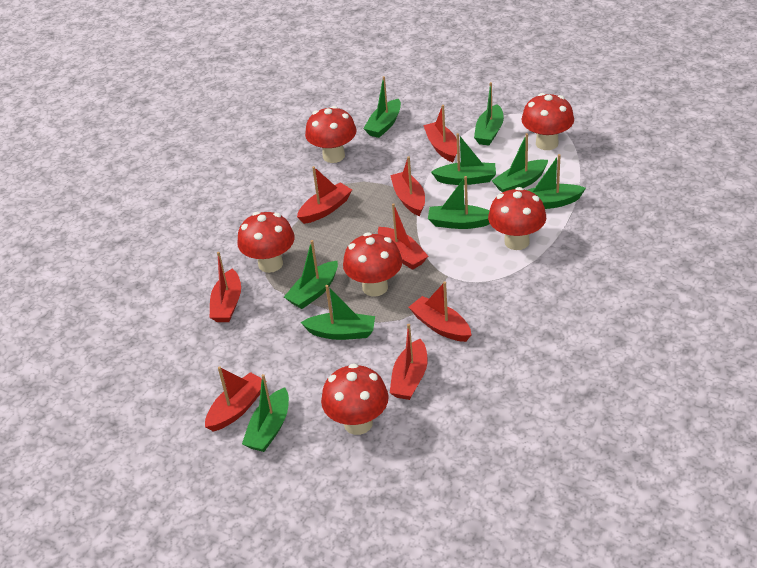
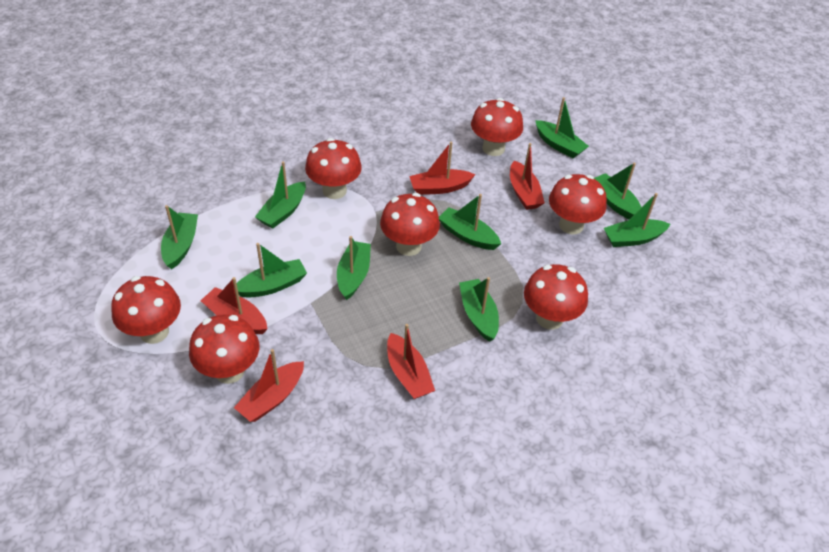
red boat: 8 -> 5
red mushroom: 6 -> 7

